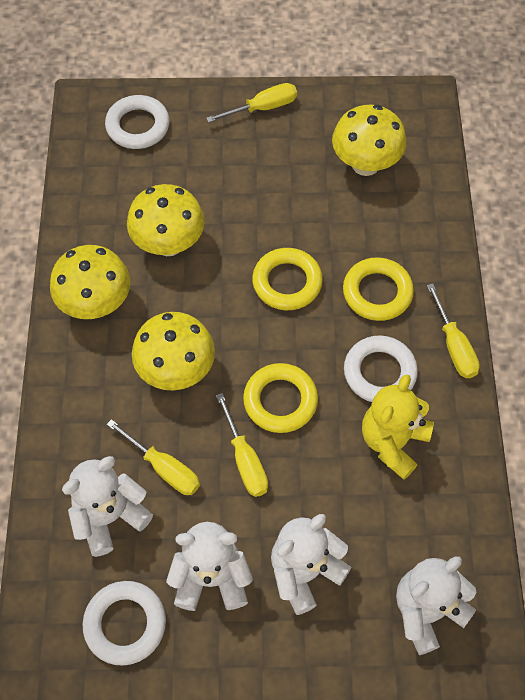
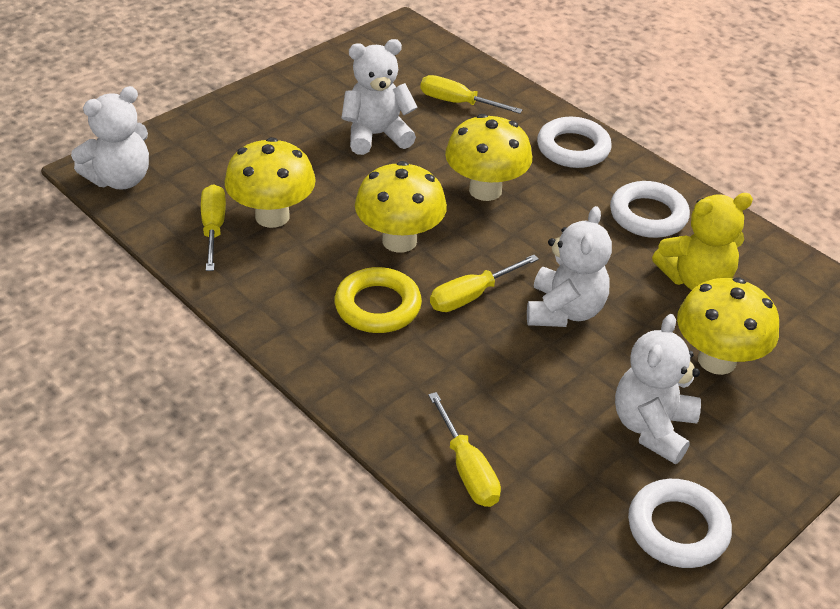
yellow ring: 3 -> 1

